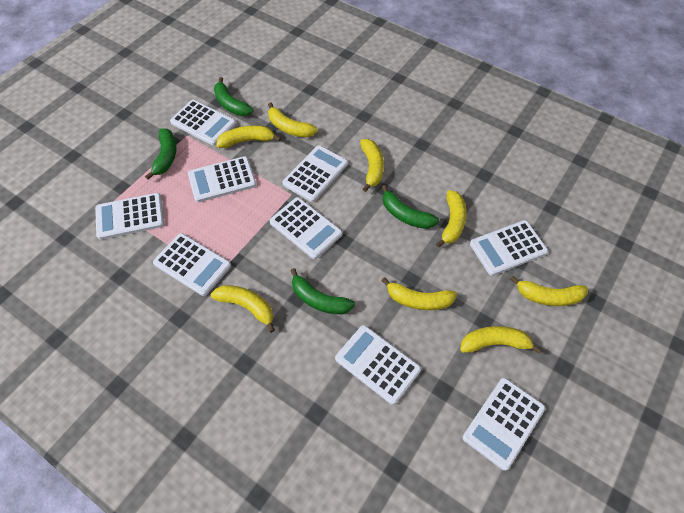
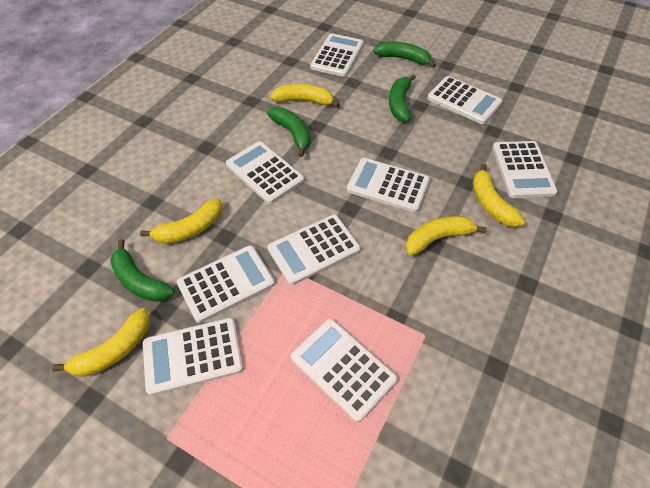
yellow banana: 8 -> 5

